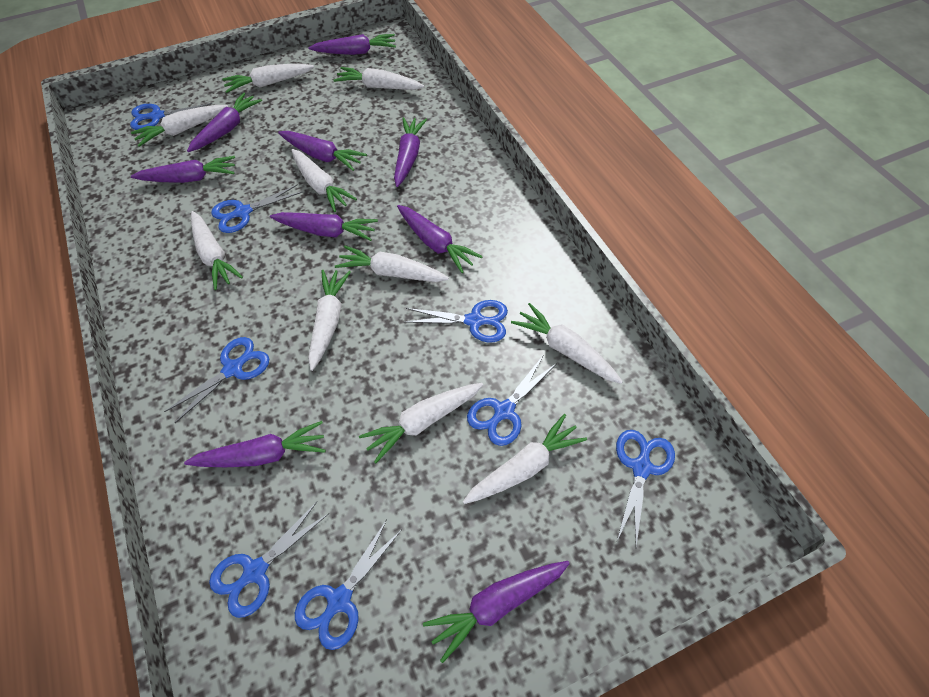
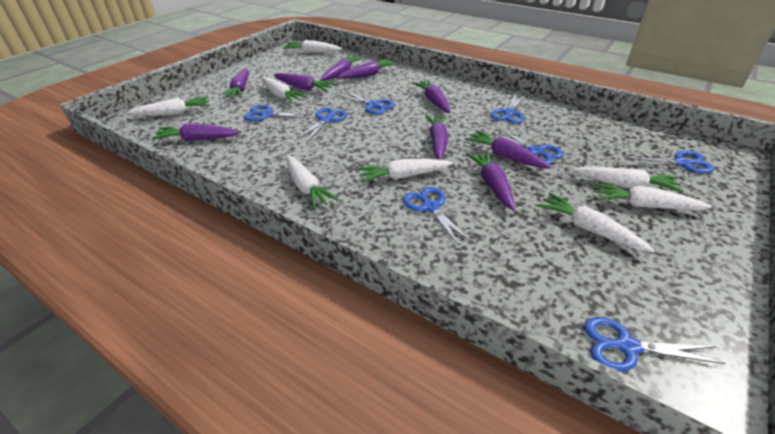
white carrot: 10 -> 8

